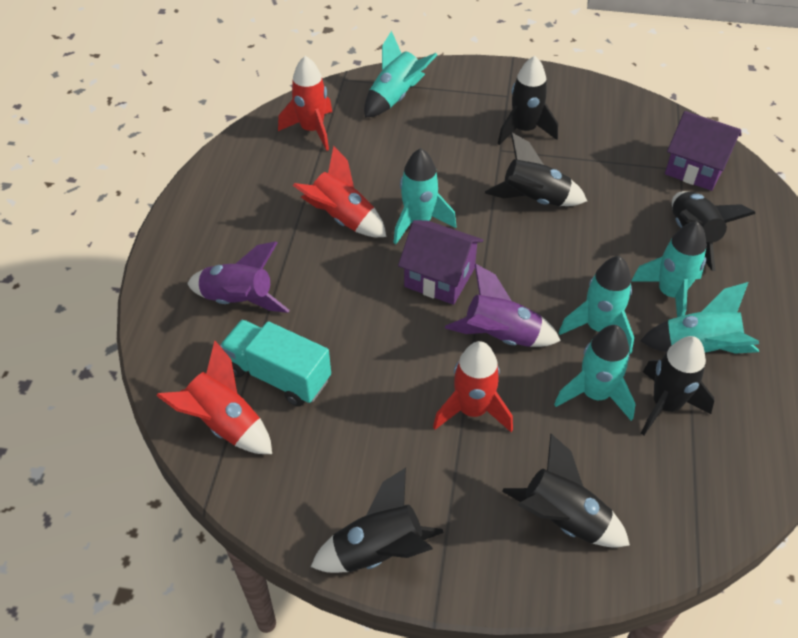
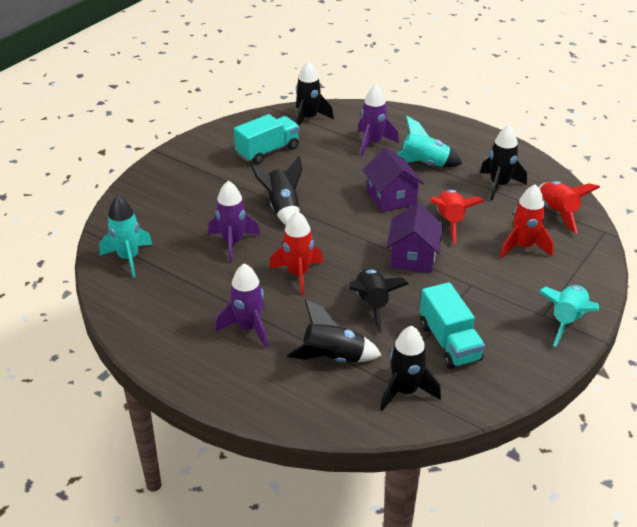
purple rocket: 2 -> 3
turquoise rocket: 6 -> 3
turquoise truck: 1 -> 2

